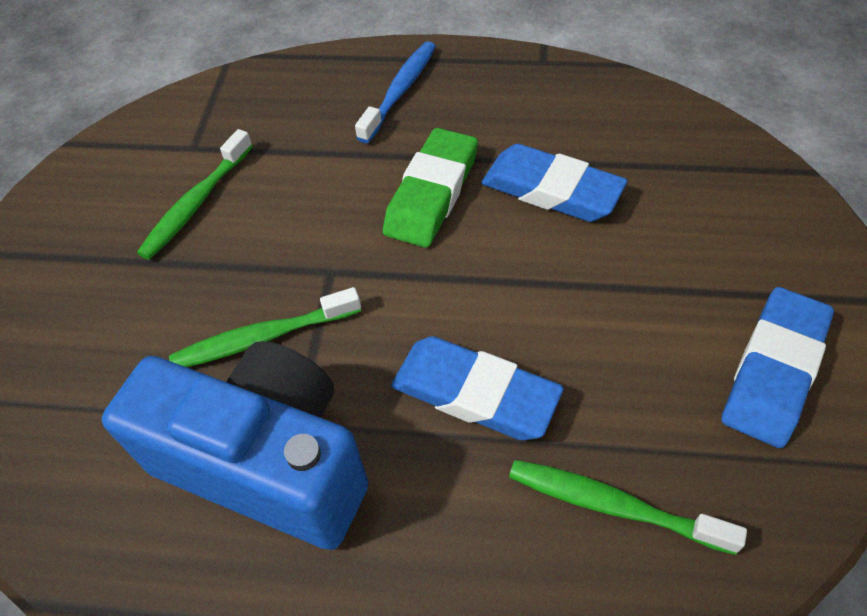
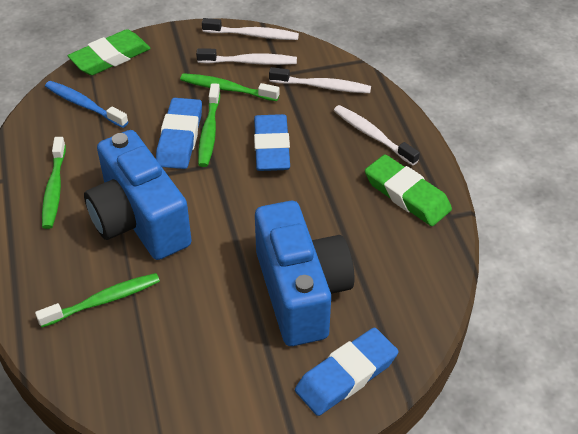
blue camera: 1 -> 2
green eraser: 1 -> 2
green toothbrush: 3 -> 4
white toothbrush: 0 -> 4

